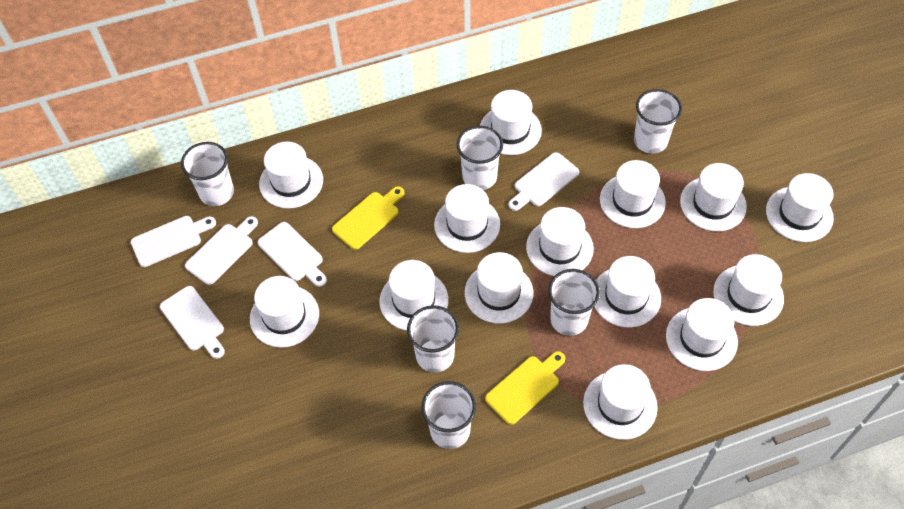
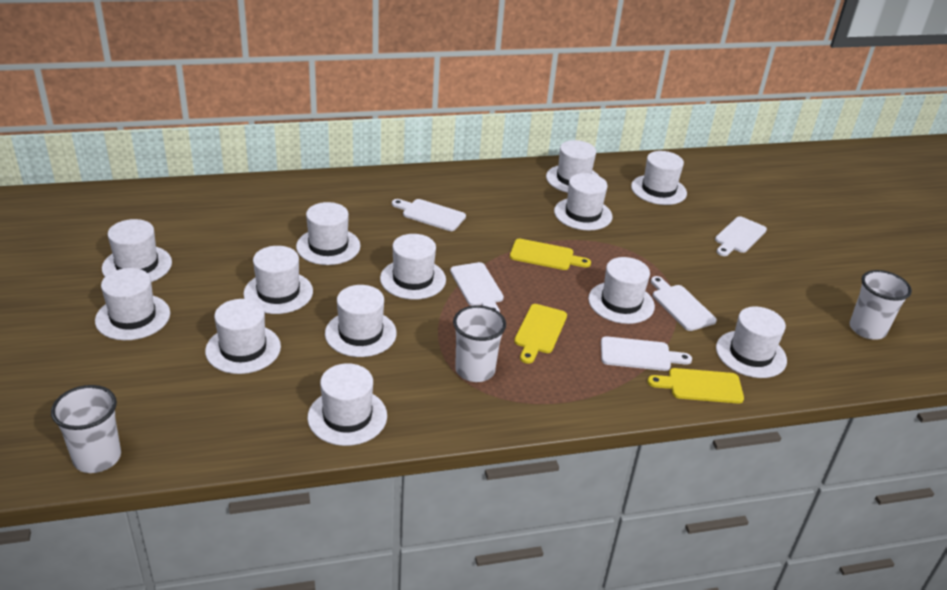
white cup: 6 -> 3
white hat: 14 -> 13
yellow cutting board: 2 -> 3

